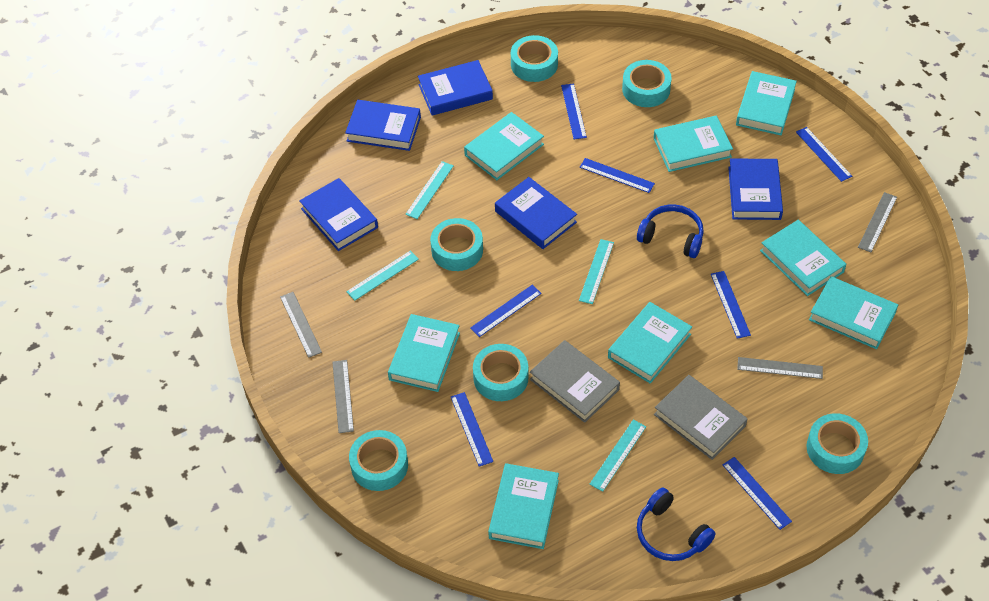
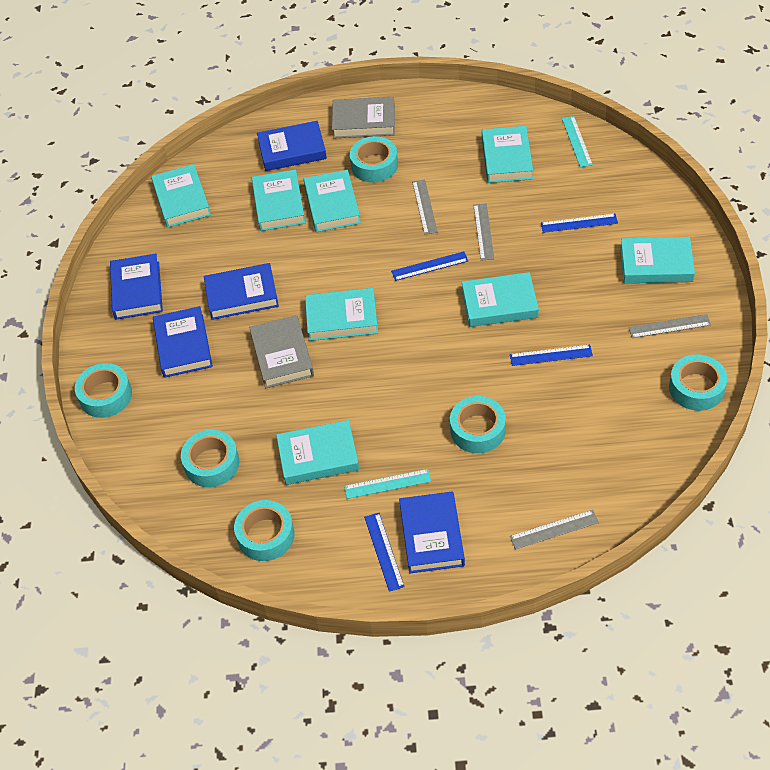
blue headphones: 2 -> 0
blue ruler: 7 -> 4
turquoise ruler: 4 -> 2

